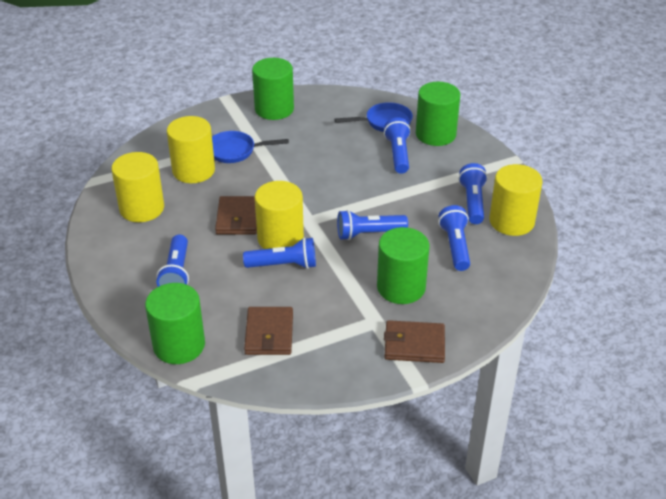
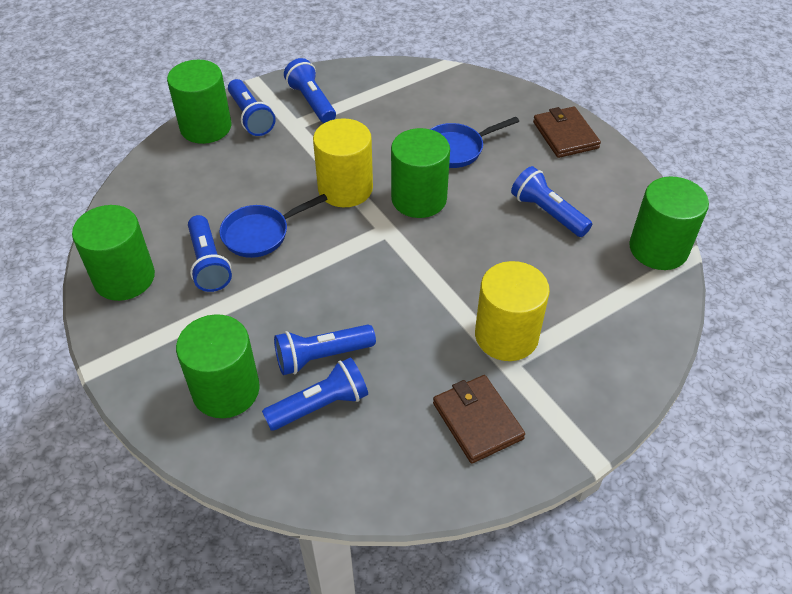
brown wallet: 3 -> 2
green cylinder: 4 -> 5
yellow cylinder: 4 -> 2

